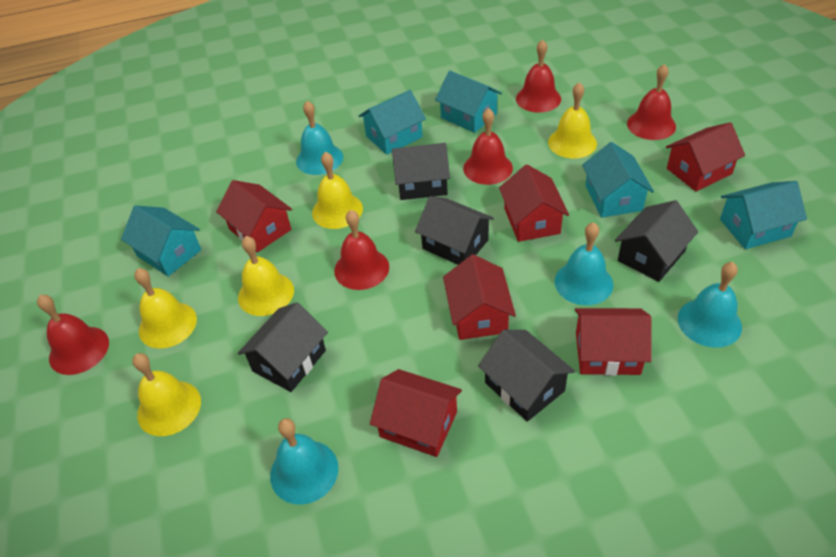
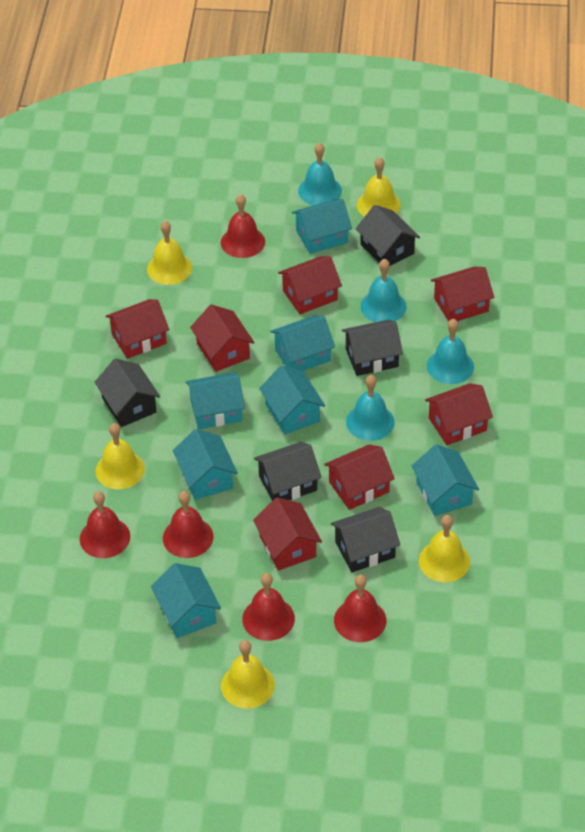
red house: 6 -> 7
turquoise house: 5 -> 7

